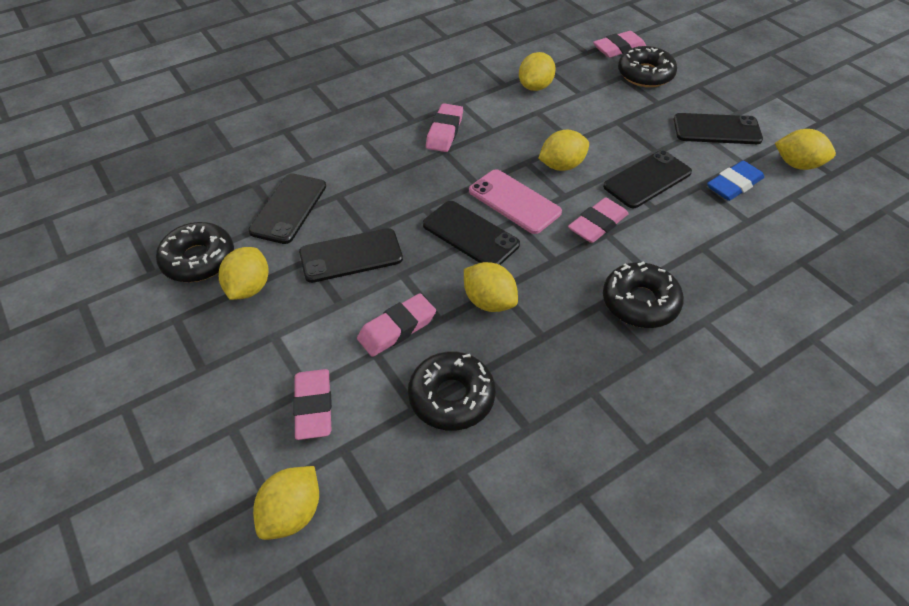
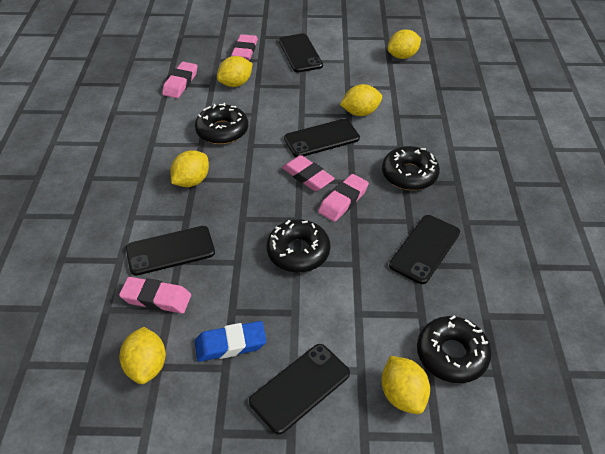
pink phone: 1 -> 0

